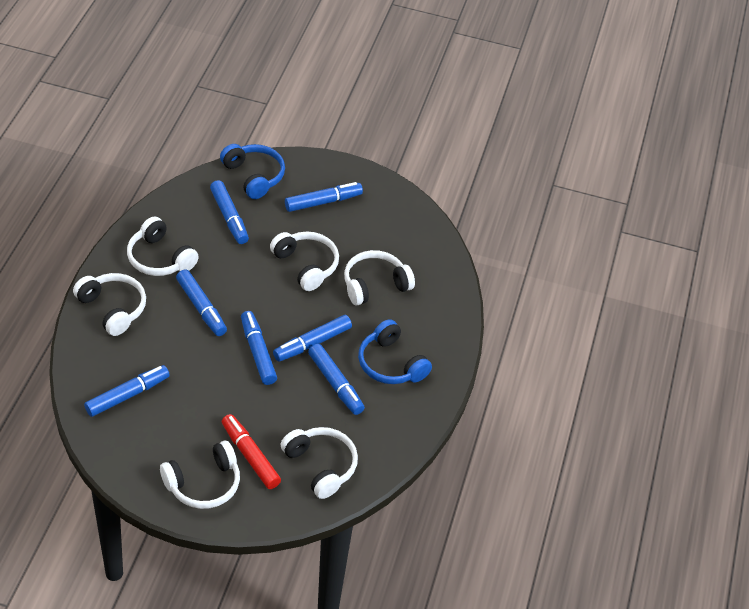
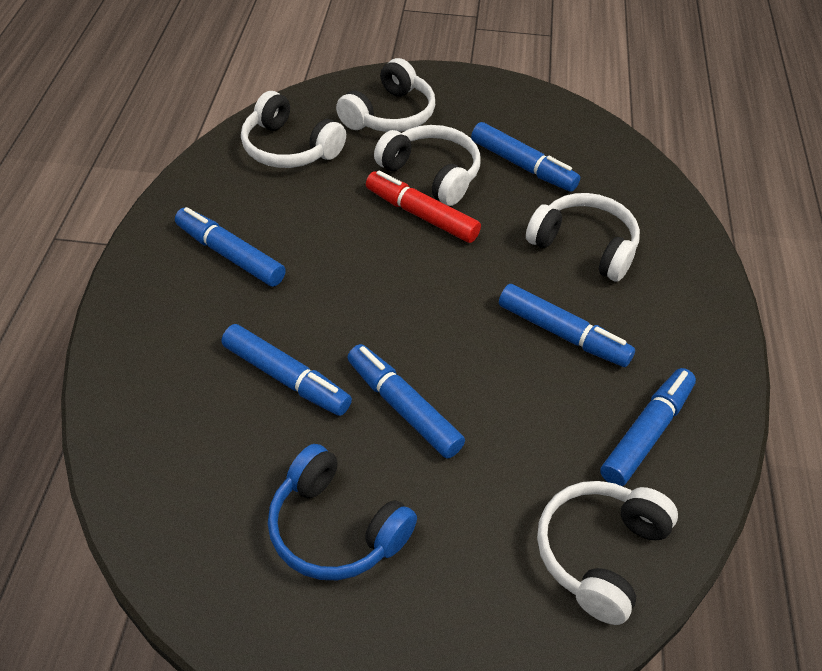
blue headphones: 2 -> 1
blue marker: 7 -> 6
white headphones: 6 -> 5

